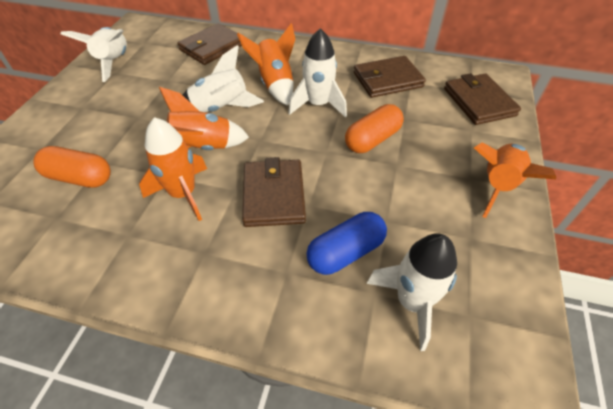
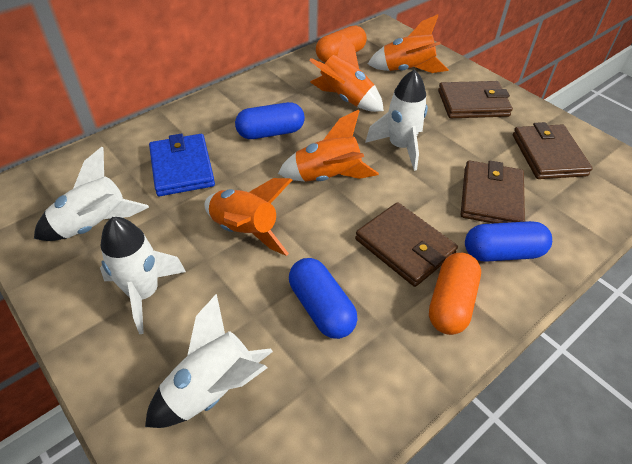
blue capsule: 1 -> 3
blue wallet: 0 -> 1

